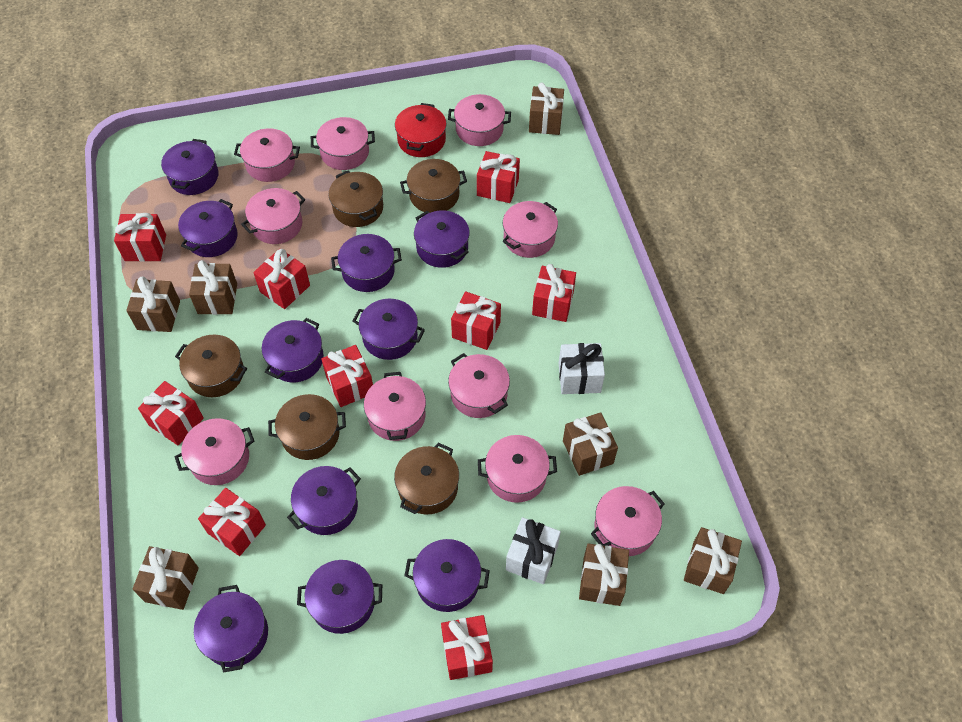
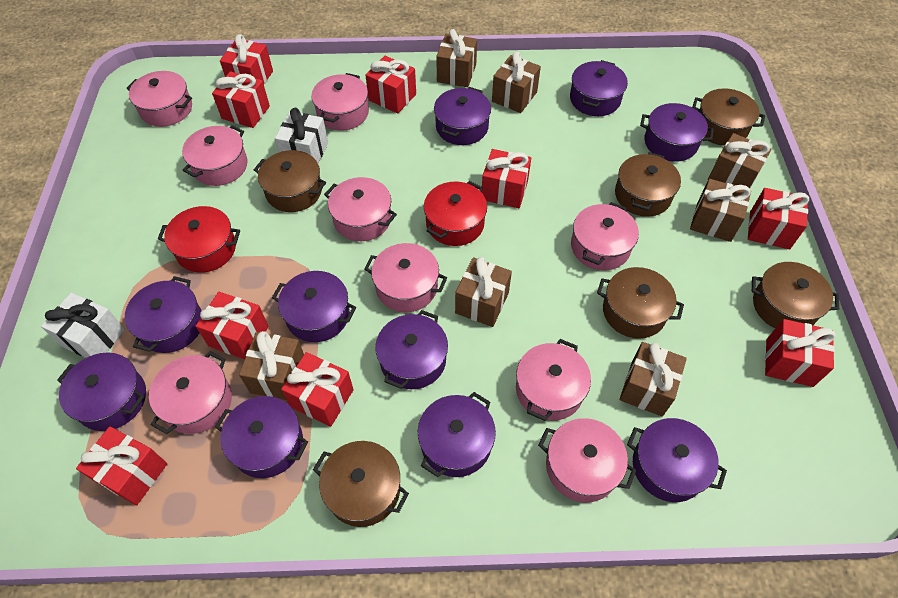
brown pot: 5 -> 6
pink pot: 10 -> 9
red pot: 1 -> 2

